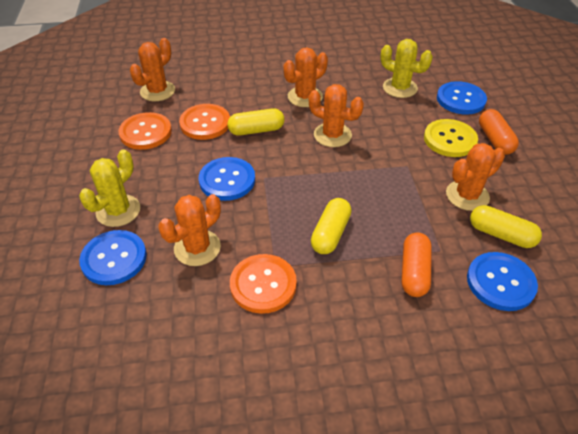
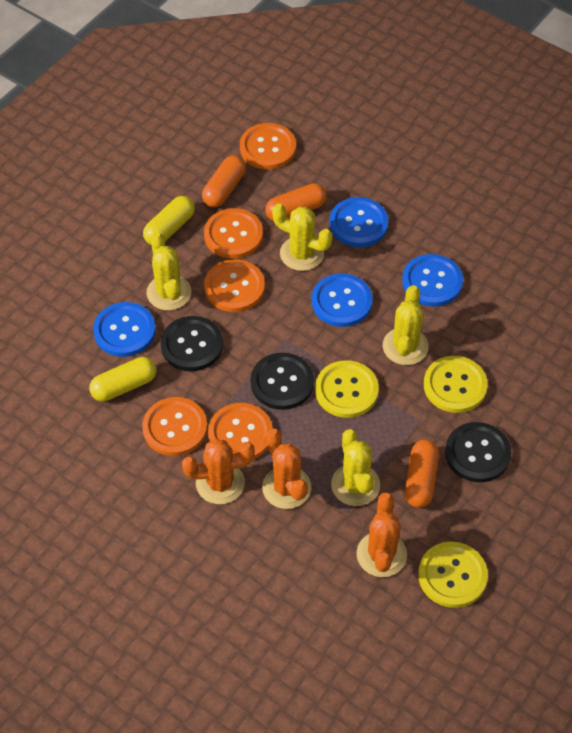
black button: 0 -> 3
orange button: 3 -> 5
orange cactus: 5 -> 3
orange capsule: 2 -> 3
yellow button: 1 -> 3
yellow cactus: 2 -> 4
yellow capsule: 3 -> 2

